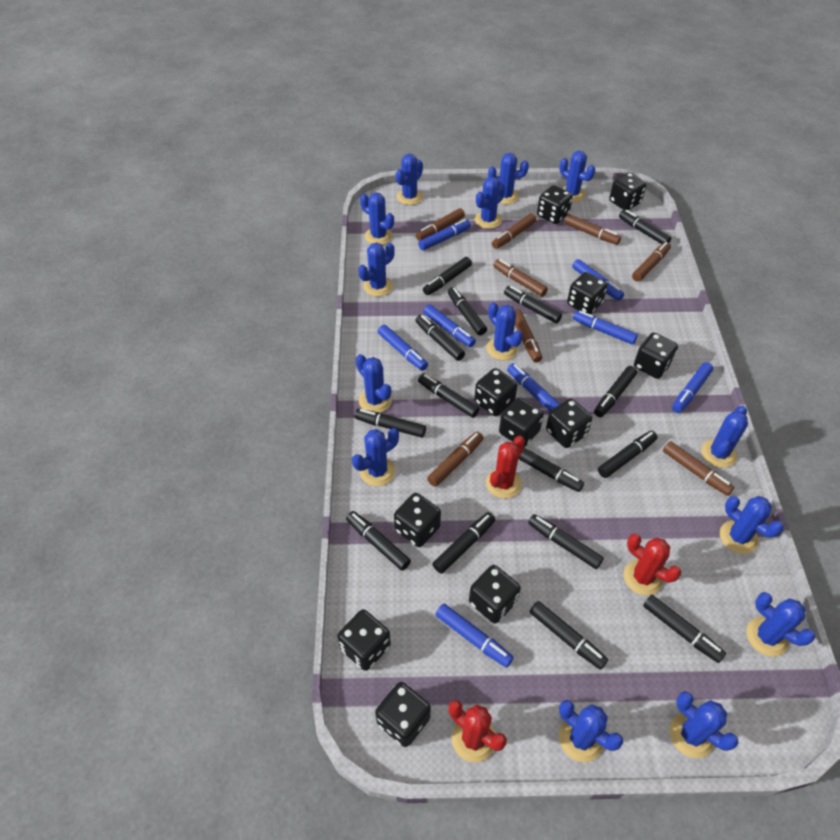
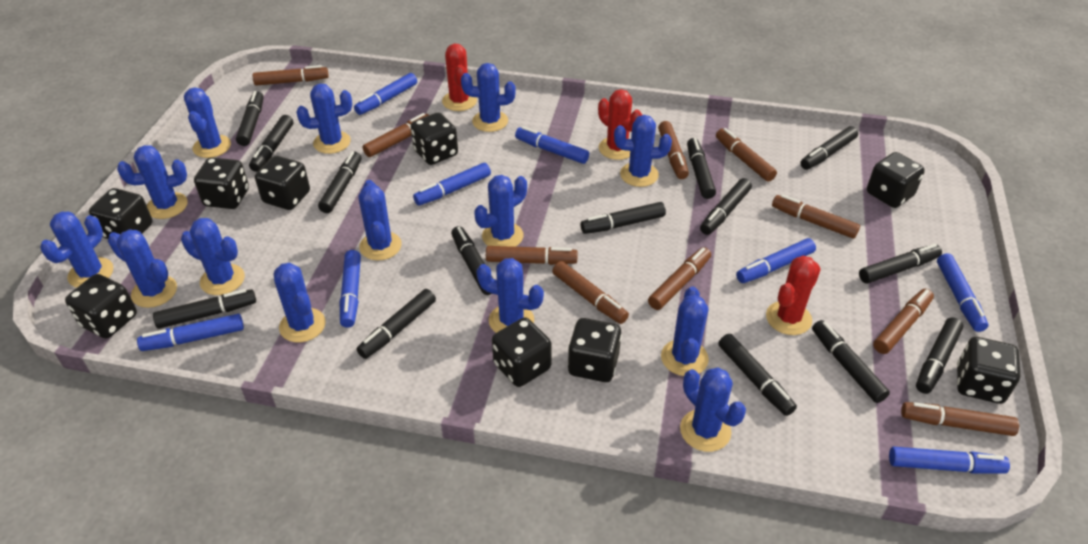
black dice: 11 -> 9
black marker: 15 -> 14
brown marker: 8 -> 10

